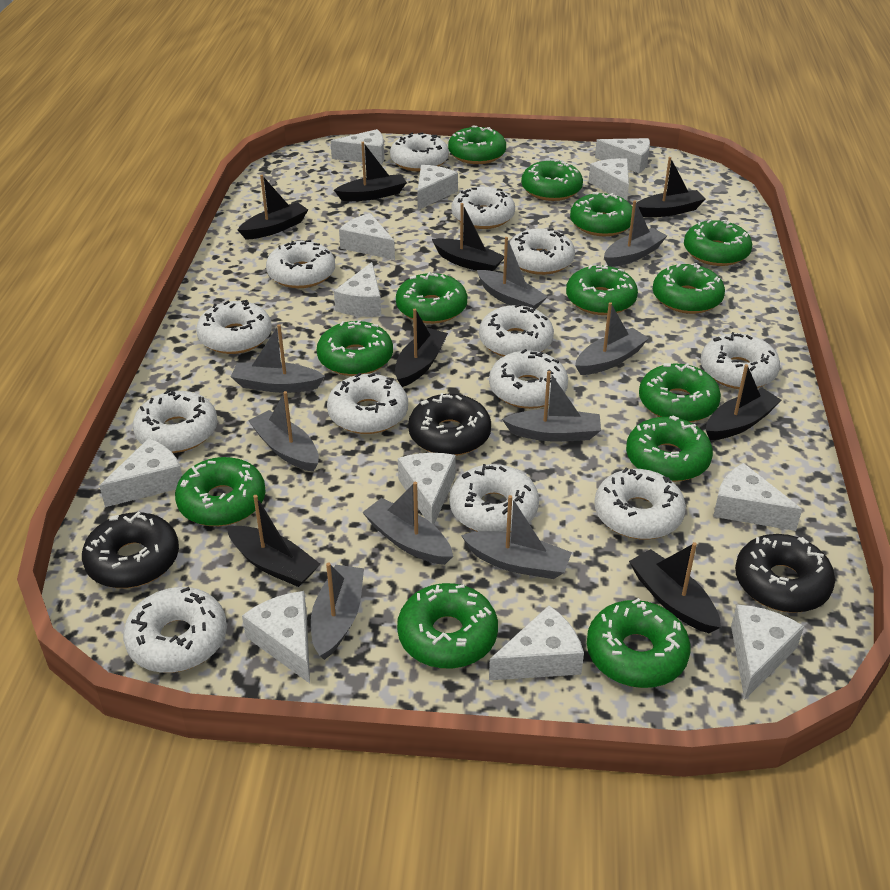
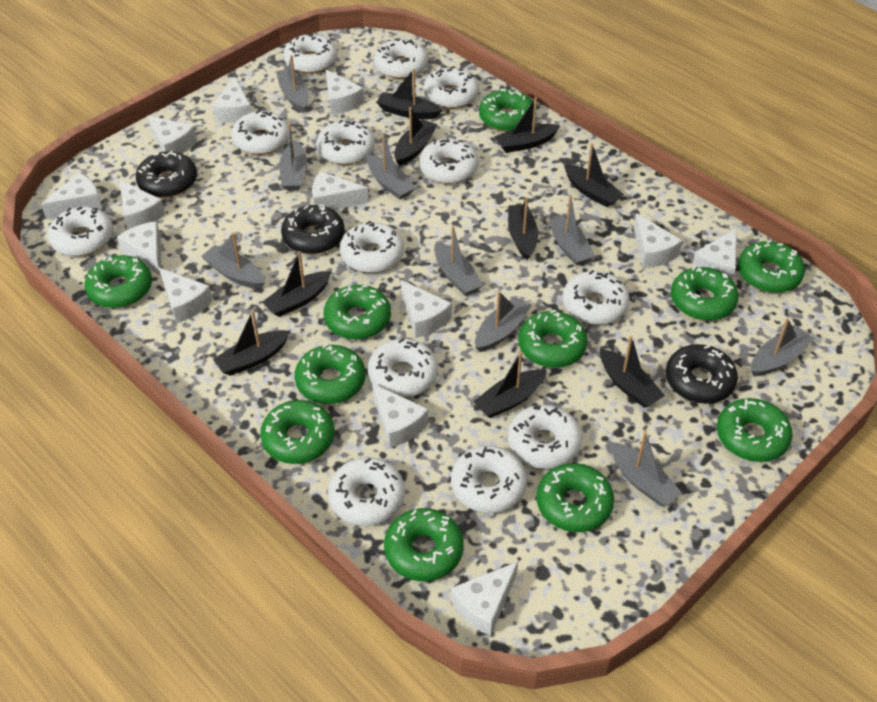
black boat: 8 -> 9
green donut: 13 -> 11
white cheese: 12 -> 13

